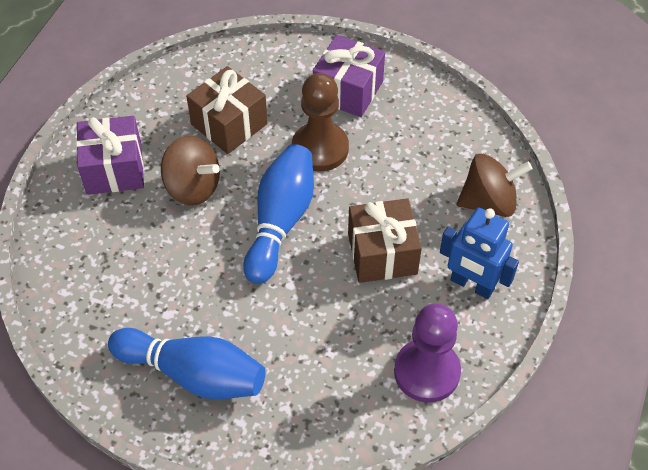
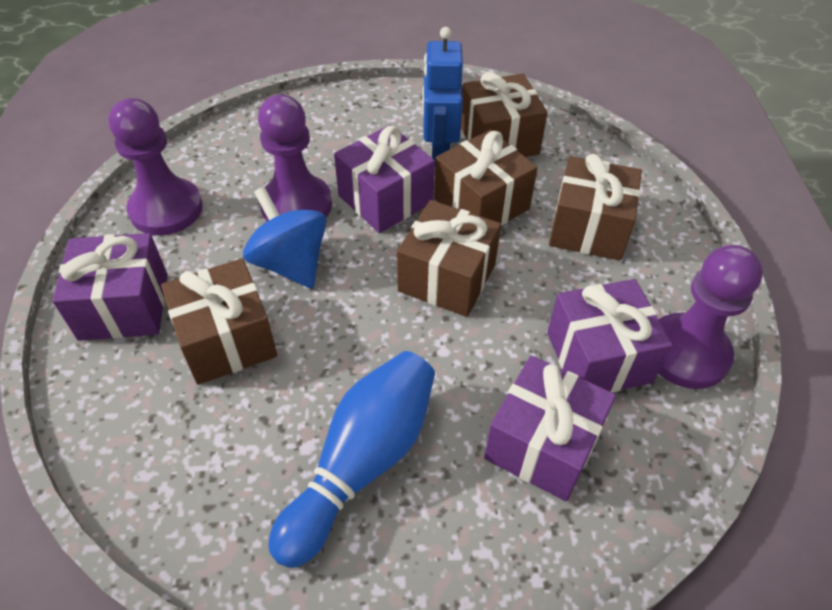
blue bowling pin: 2 -> 1
blue spinning top: 0 -> 1
brown gift: 2 -> 5
brown pawn: 1 -> 0
brown spinning top: 2 -> 0
purple gift: 2 -> 4
purple pawn: 1 -> 3

